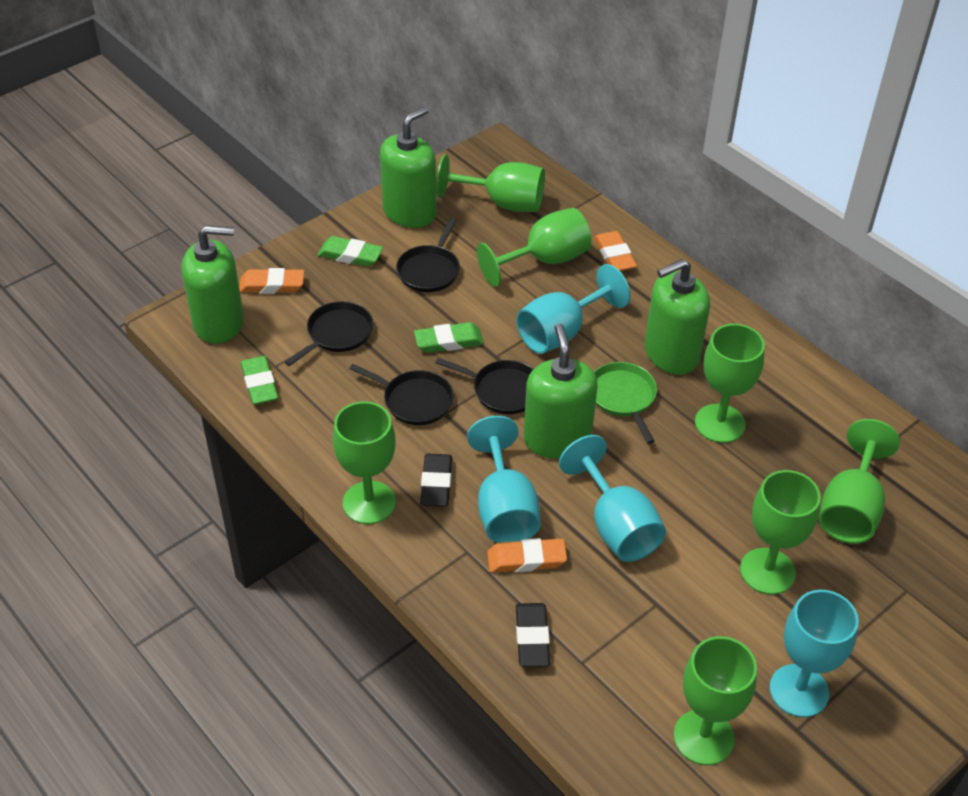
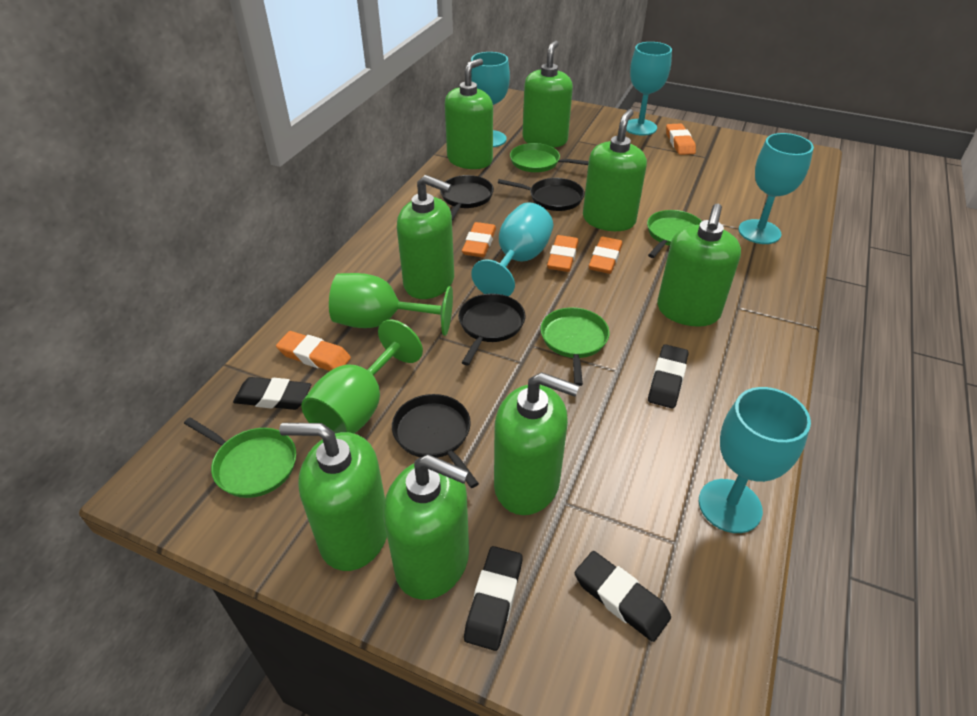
black eraser: 2 -> 4
green eraser: 3 -> 0
green goblet: 7 -> 2
green pan: 1 -> 4
green soap dispenser: 4 -> 8
orange eraser: 3 -> 5
turquoise goblet: 4 -> 5

